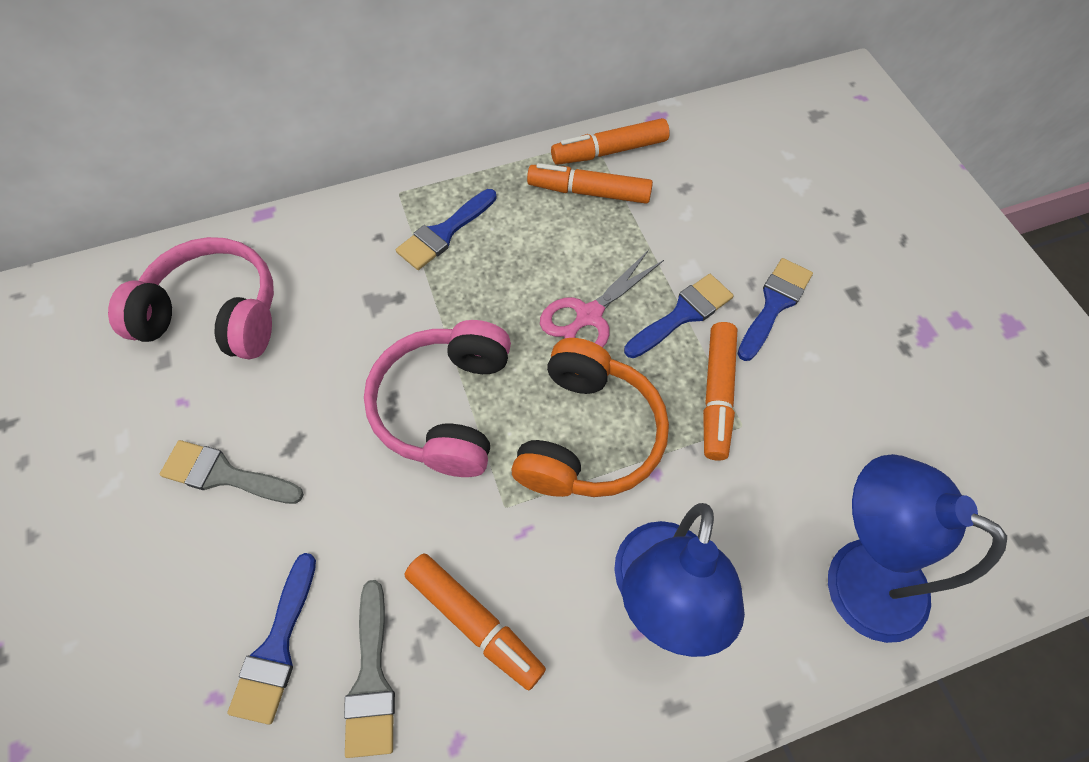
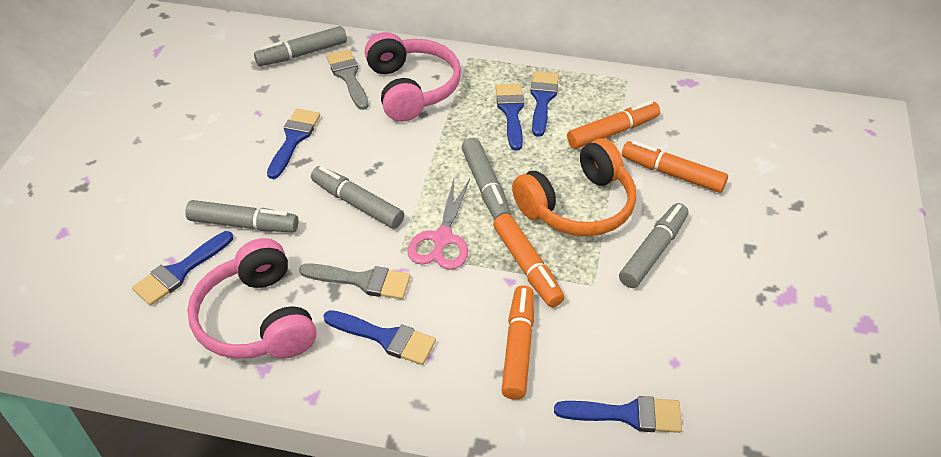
blue brush: 4 -> 6
blue lamp: 2 -> 0
grey marker: 0 -> 5

